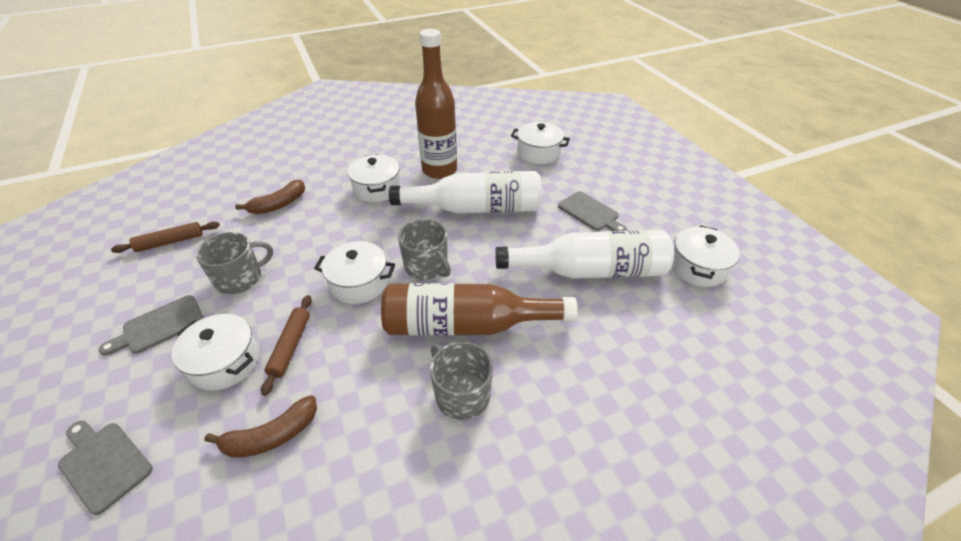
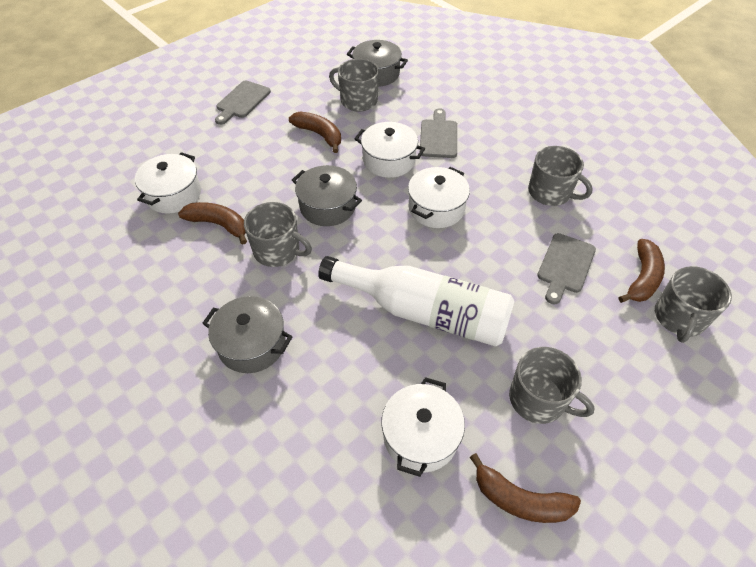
brown banana: 2 -> 4
brown bottle: 2 -> 0
brown rolling pin: 2 -> 0
grey mug: 3 -> 5
grey pot: 0 -> 3
white bottle: 2 -> 1
white pot: 5 -> 4

